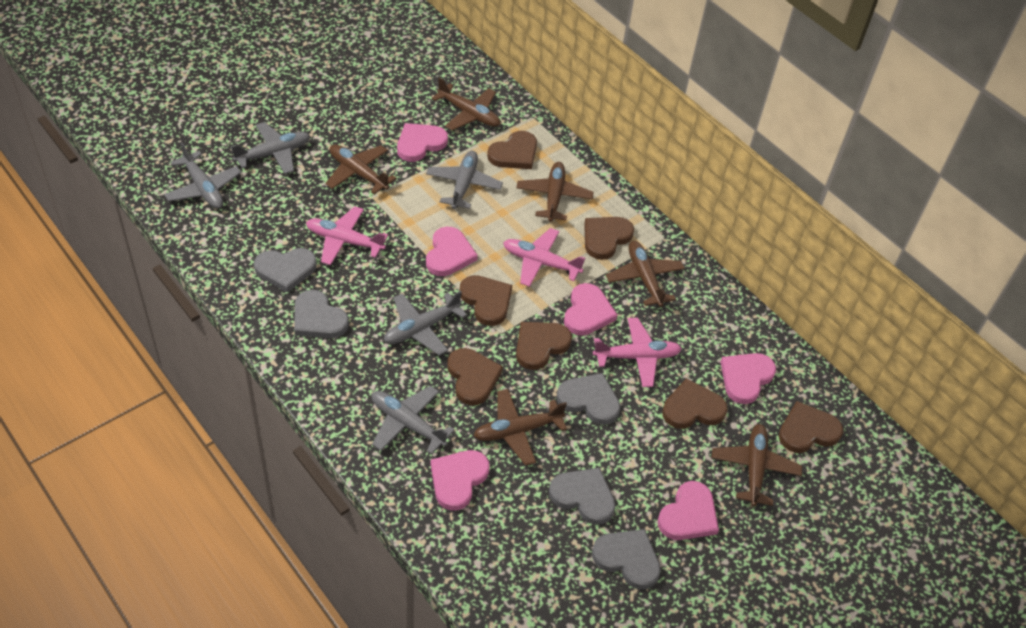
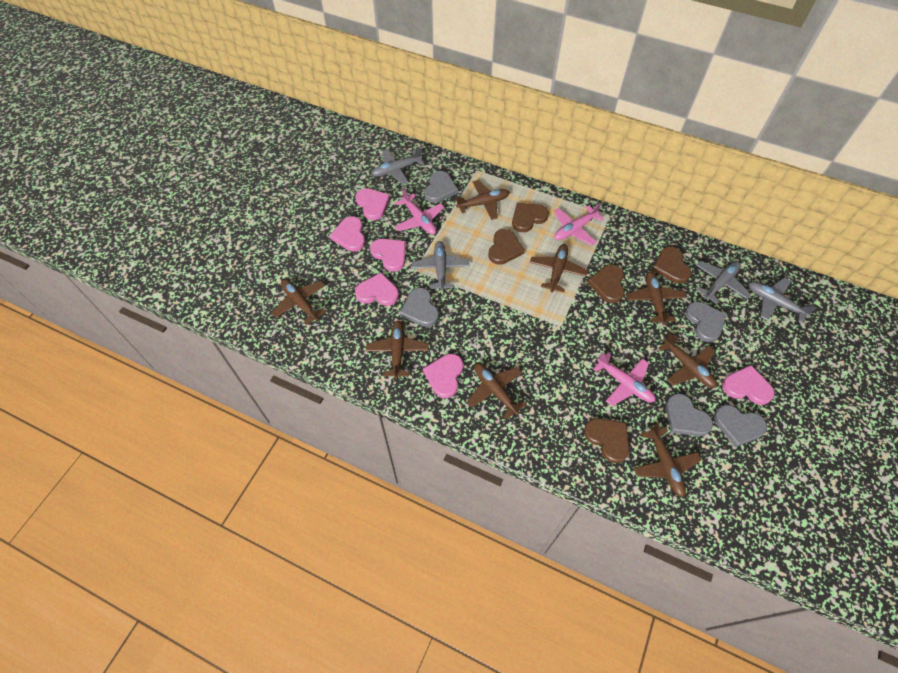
brown heart: 7 -> 5
brown plane: 6 -> 8
grey plane: 5 -> 4

